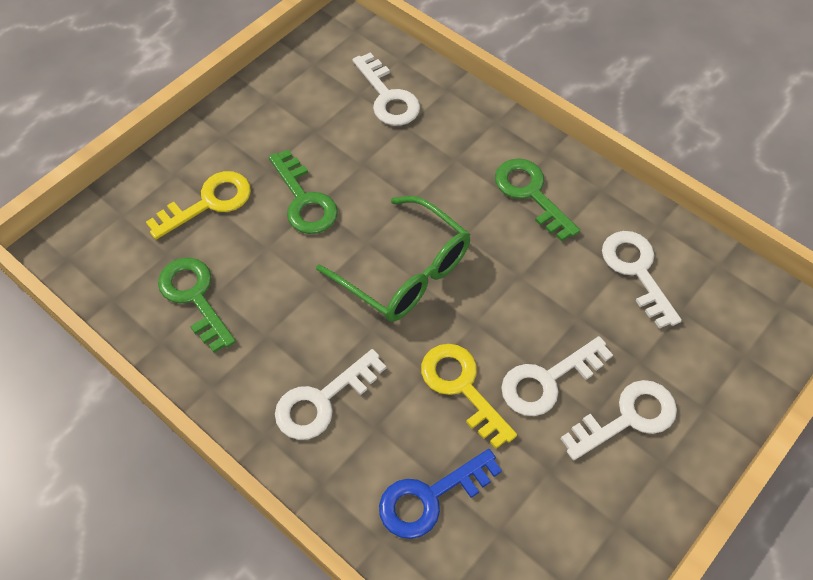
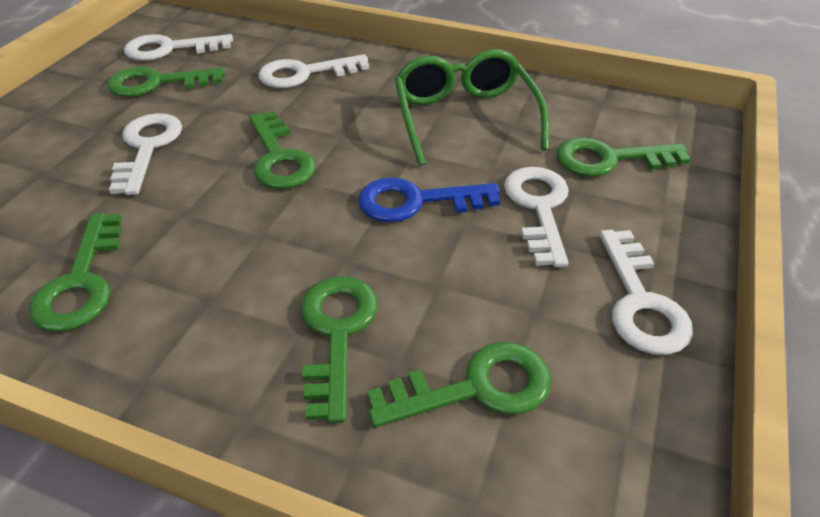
green key: 3 -> 6
yellow key: 2 -> 0

